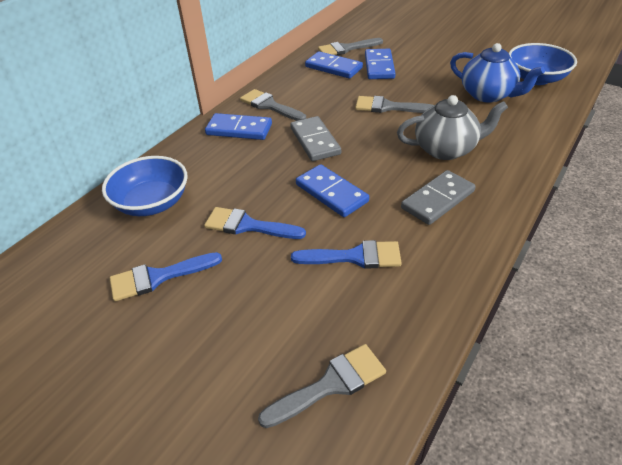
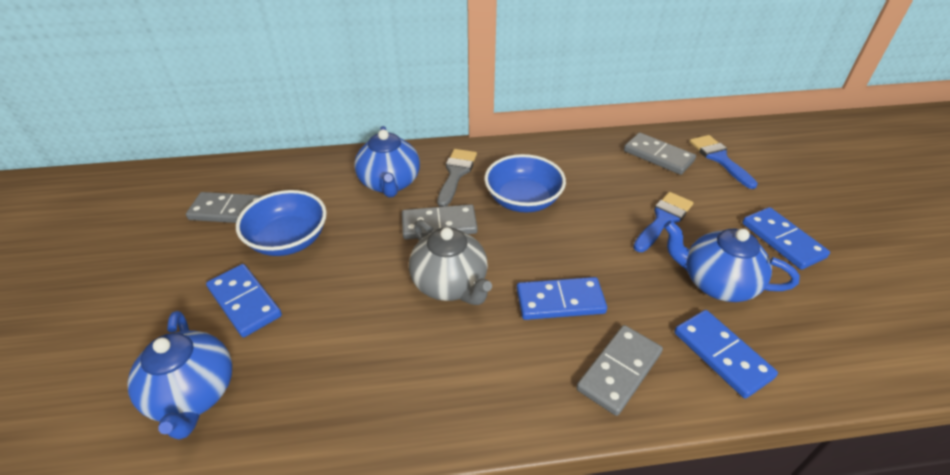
blue brush: 3 -> 2
blue teapot: 1 -> 3
grey brush: 4 -> 1
grey domino: 2 -> 4

